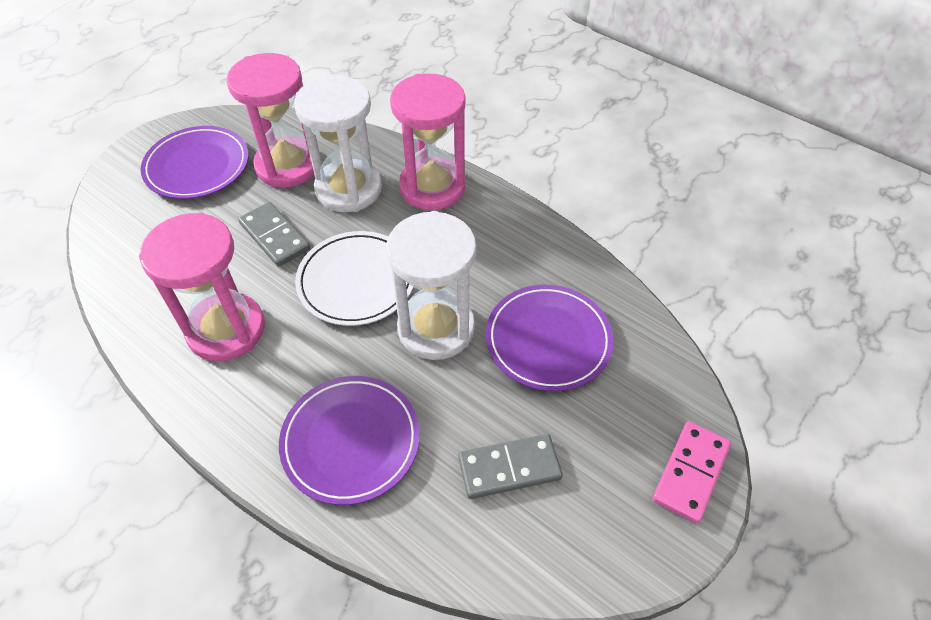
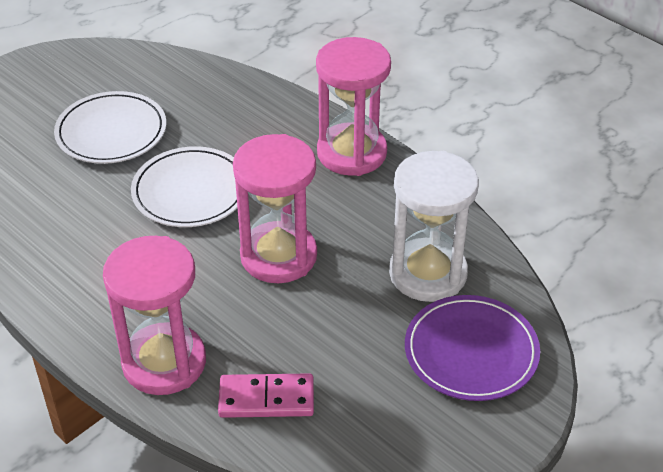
grey domino: 2 -> 0
purple plate: 3 -> 1
white hourglass: 2 -> 1
white plate: 1 -> 2

